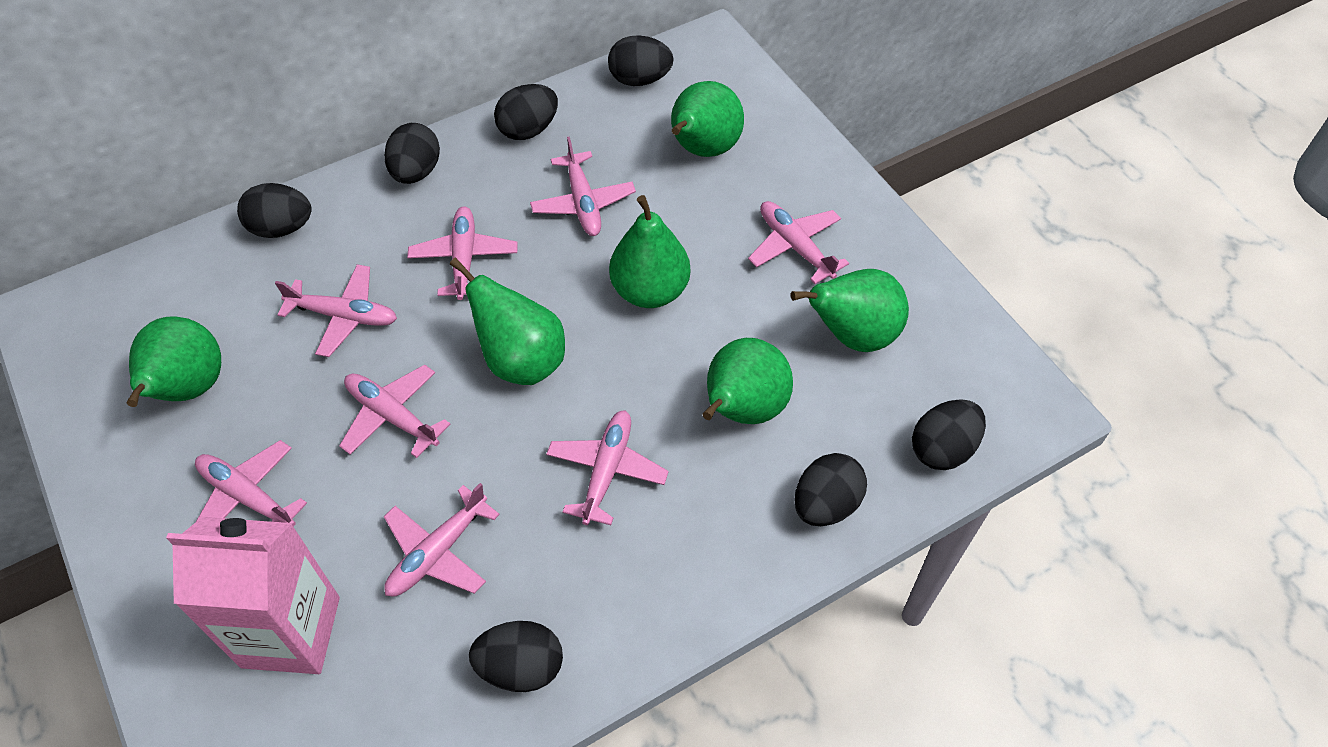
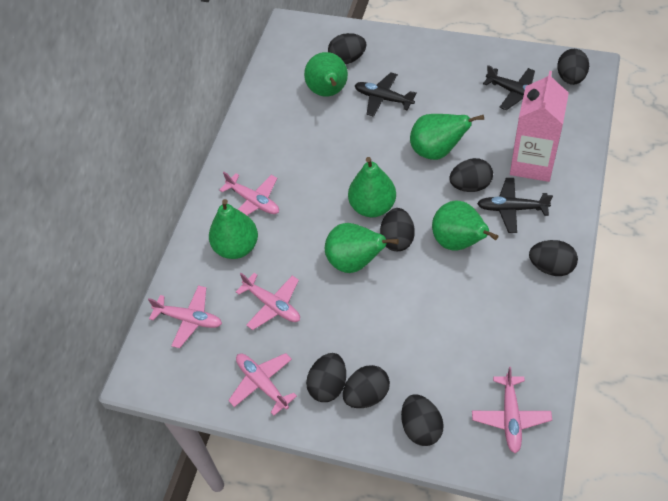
black egg: 7 -> 8
black plane: 0 -> 3
pink plane: 8 -> 5

